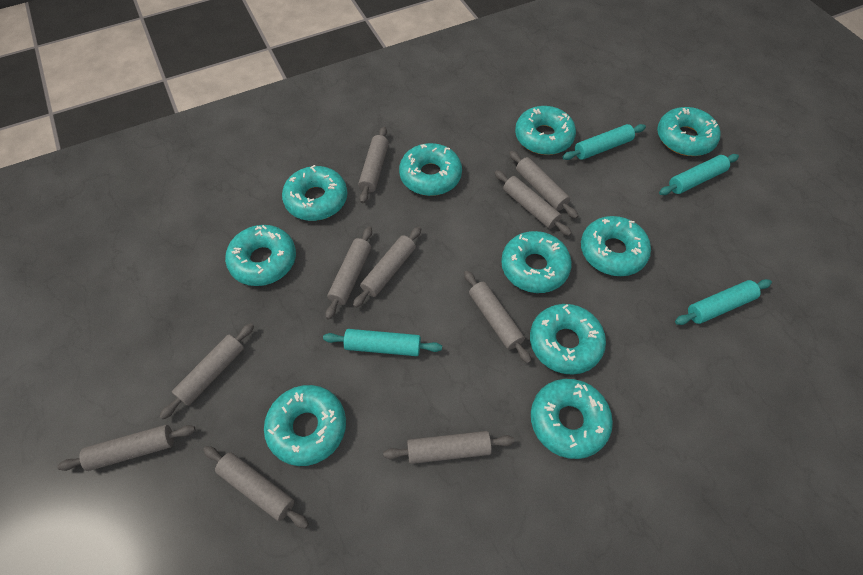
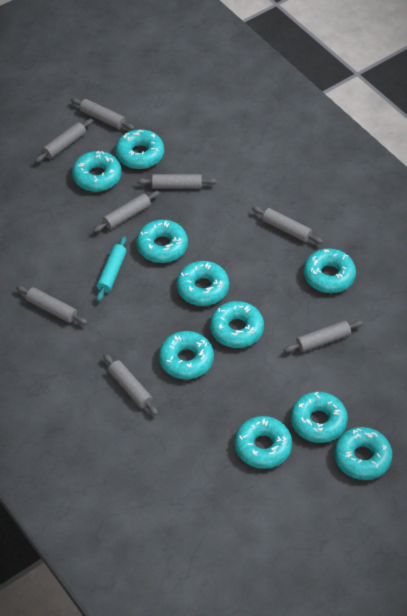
grey rolling pin: 10 -> 8
turquoise rolling pin: 4 -> 1

